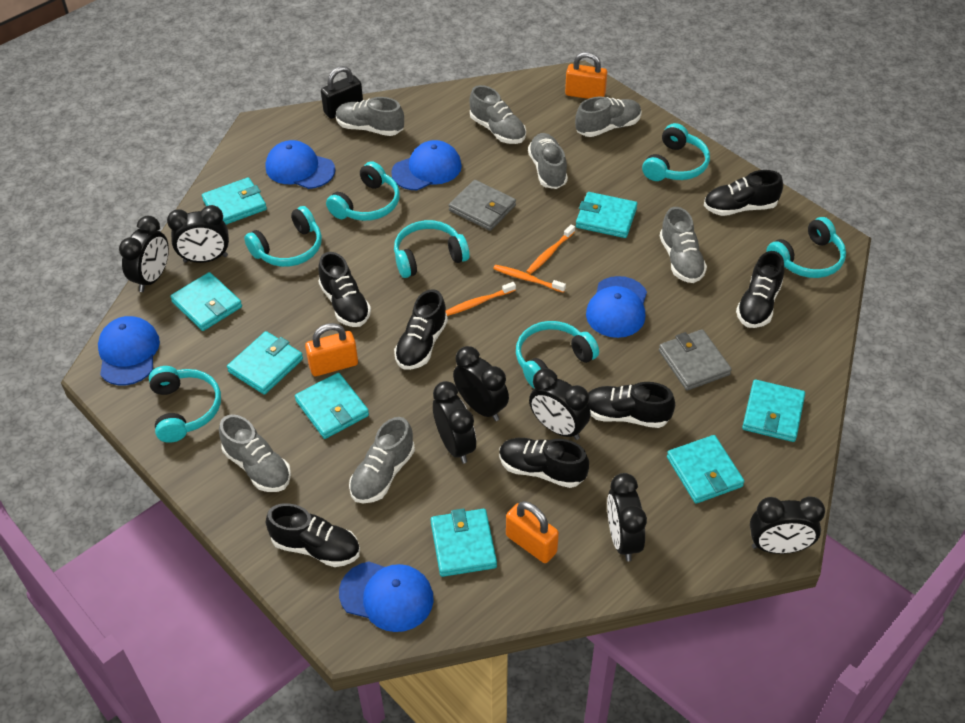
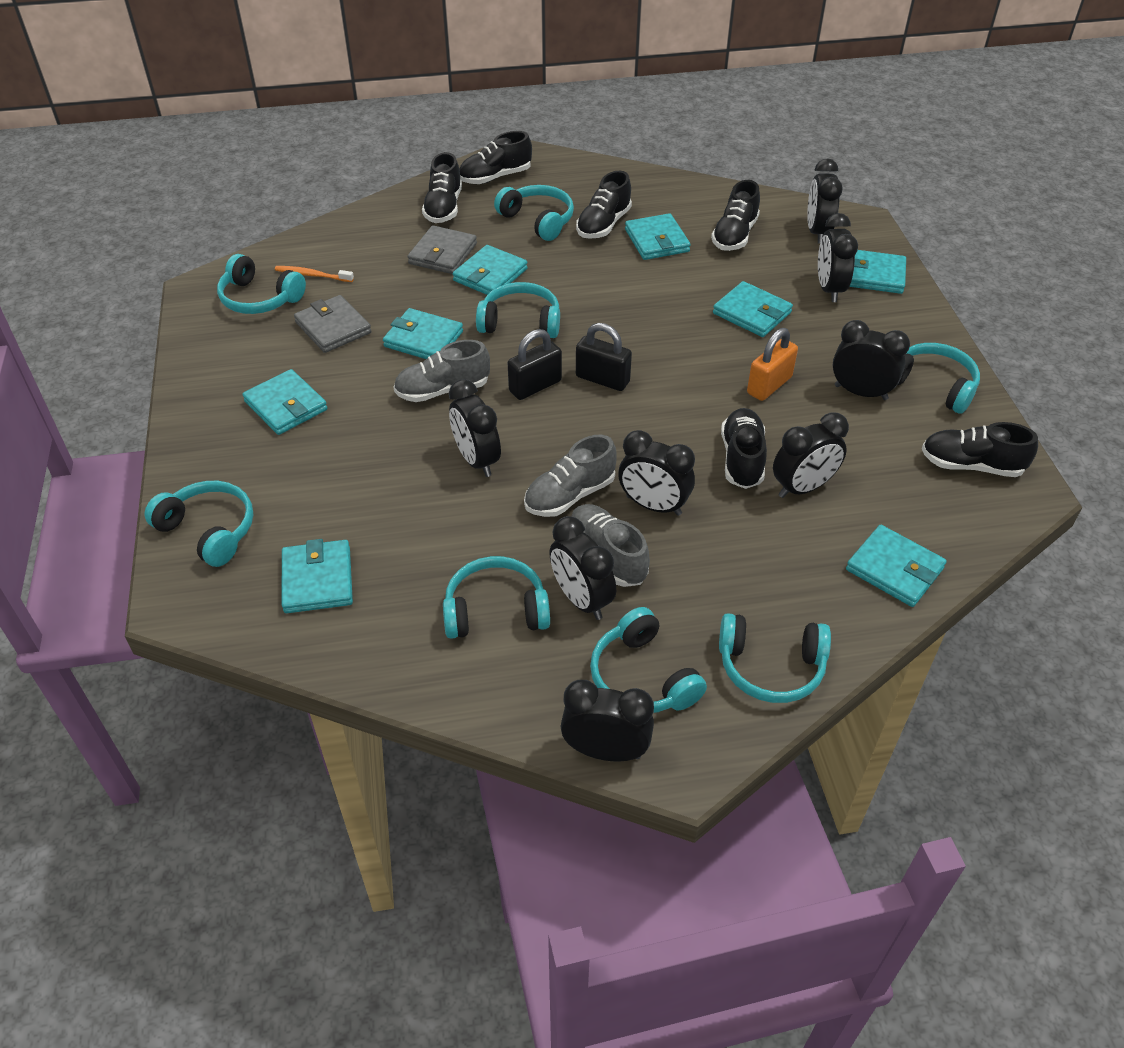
black clock: 7 -> 8
black padlock: 1 -> 2
black shoe: 7 -> 6
blue cap: 5 -> 0
grey shoe: 7 -> 3
orange padlock: 3 -> 1
orange toothbrush: 3 -> 1
turquoise headphones: 7 -> 8

